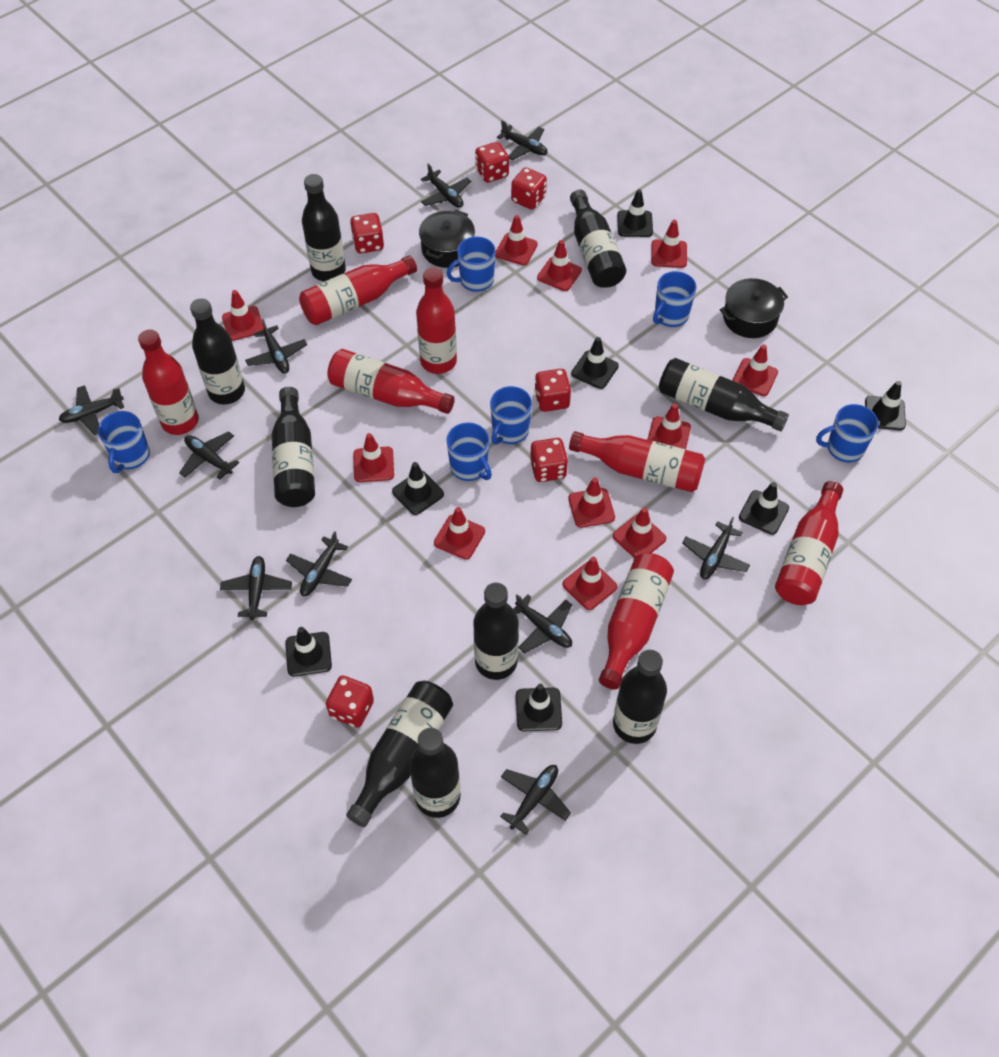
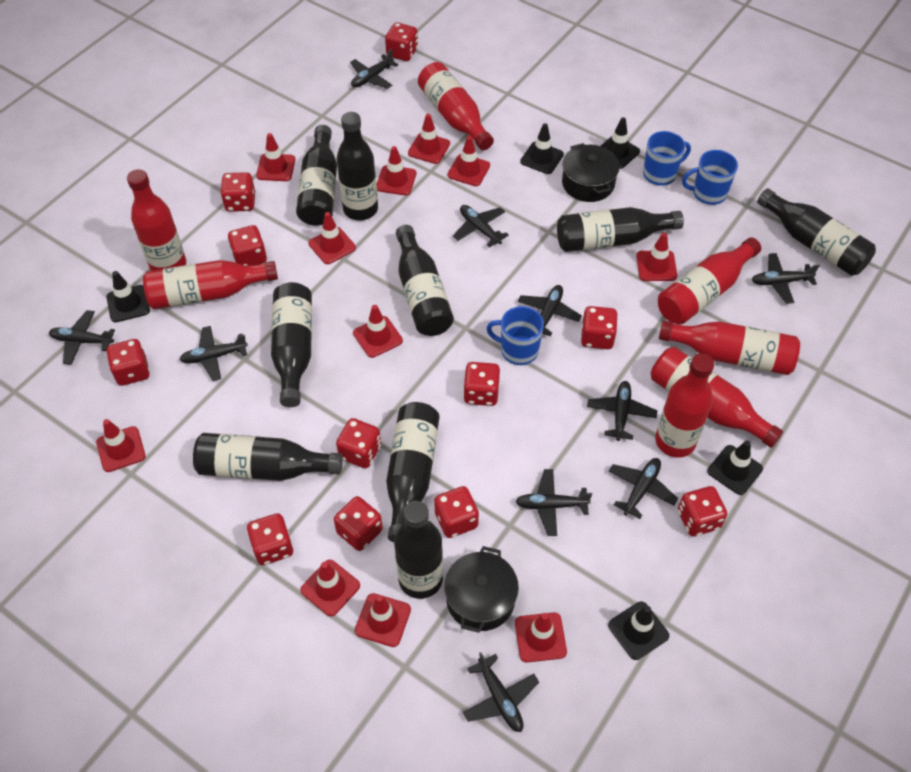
black traffic cone: 7 -> 5
blue mug: 6 -> 3
red dice: 6 -> 11

